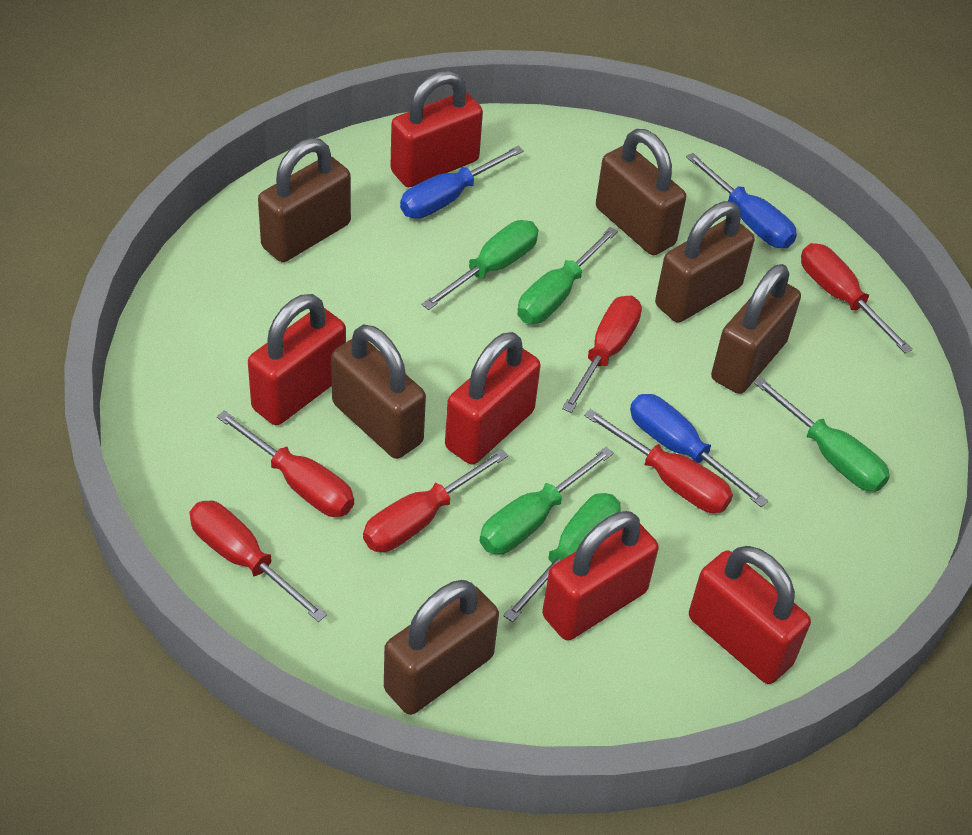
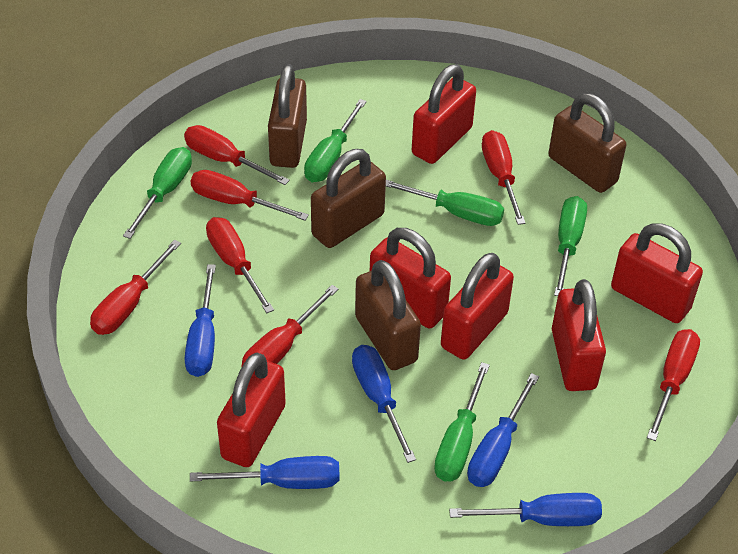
blue screwdriver: 3 -> 5
brown padlock: 6 -> 4
red padlock: 5 -> 6
red screwdriver: 6 -> 7

